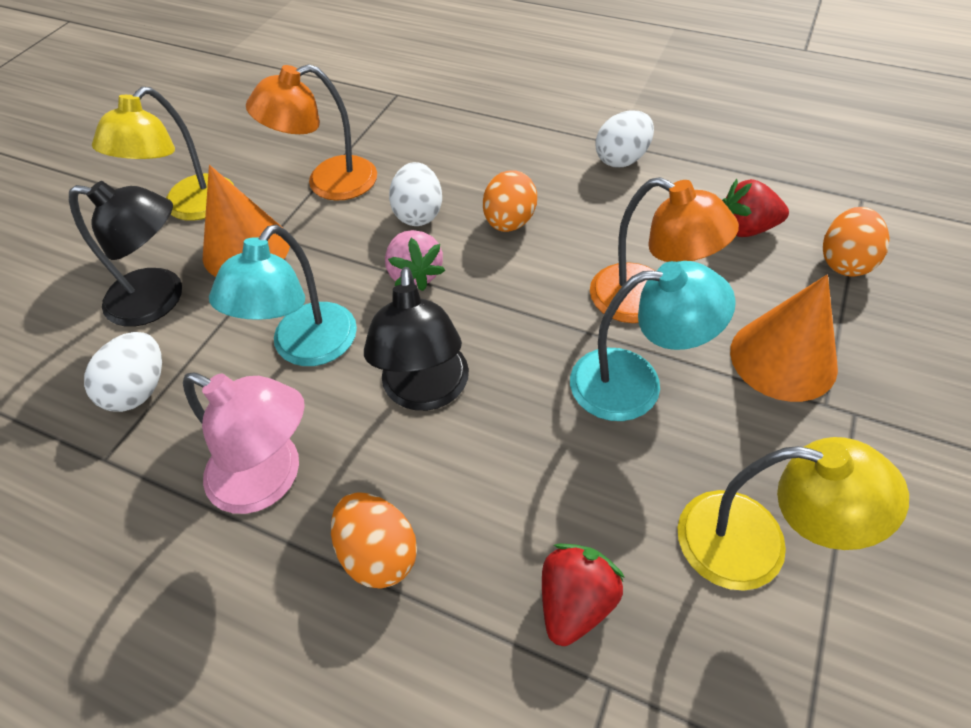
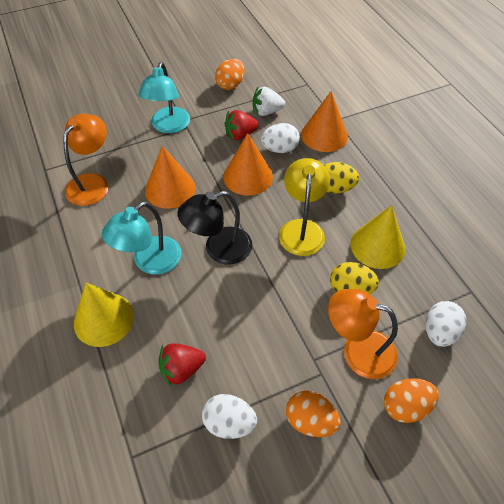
black lamp: 2 -> 1
orange cone: 2 -> 3
pink lamp: 1 -> 0
pink strawberry: 1 -> 0
white strawberry: 0 -> 1
yellow cone: 0 -> 2
yellow egg: 0 -> 2
yellow lamp: 2 -> 1

